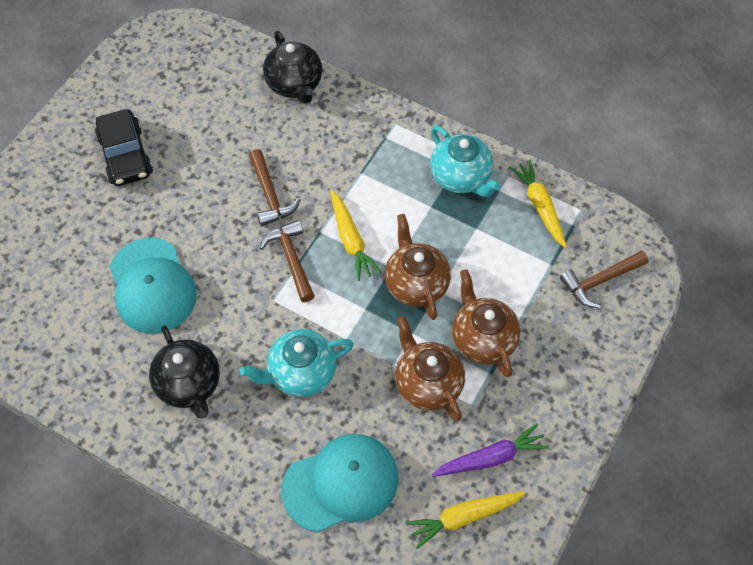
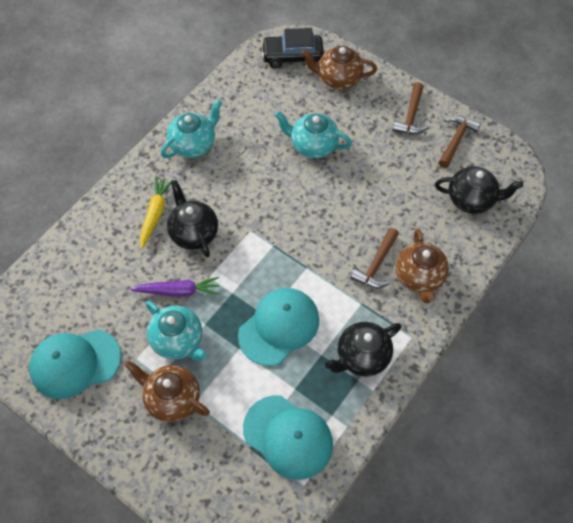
black teapot: 2 -> 3
turquoise cap: 2 -> 3
turquoise teapot: 2 -> 3
yellow carrot: 3 -> 1

